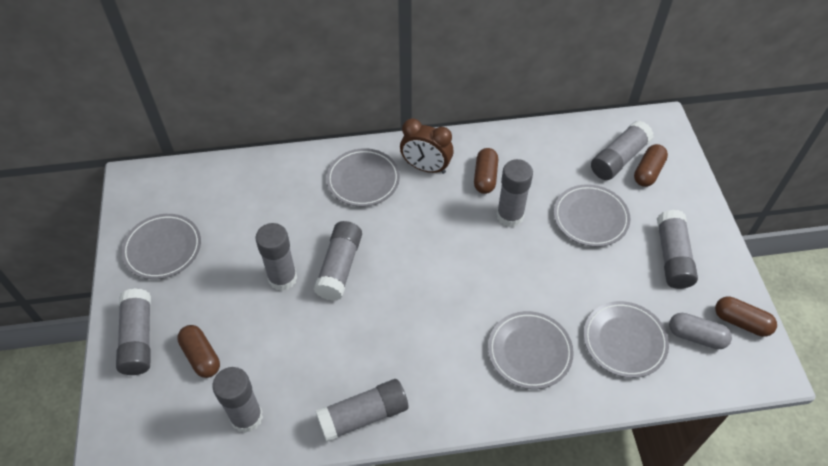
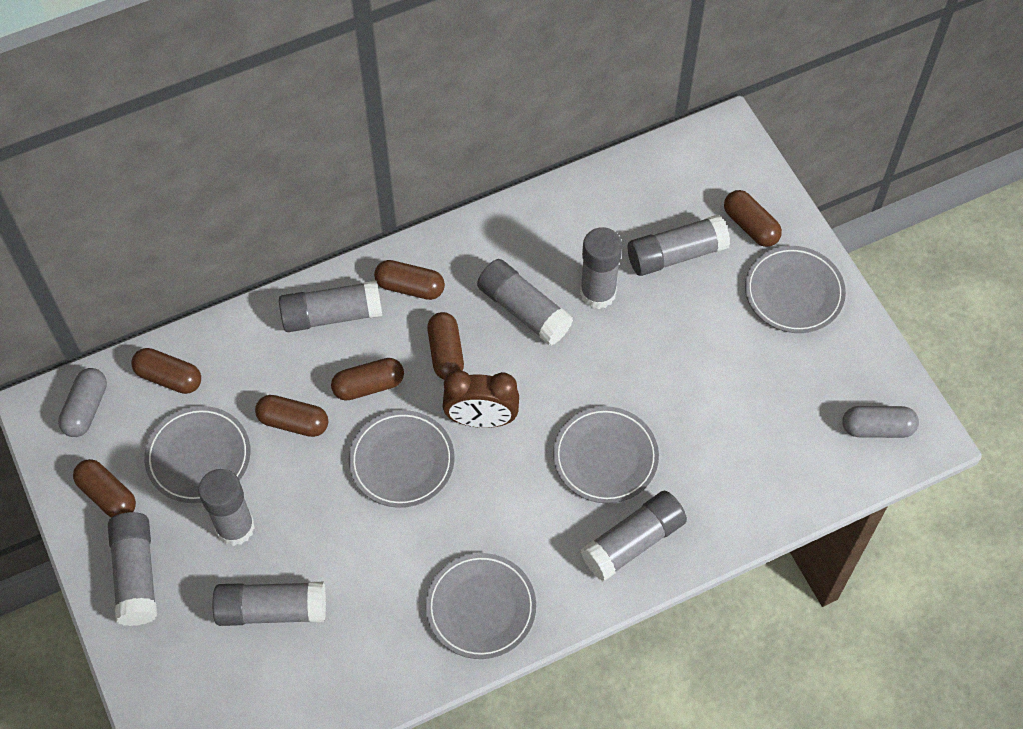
brown capsule: 4 -> 7
grey capsule: 1 -> 2

